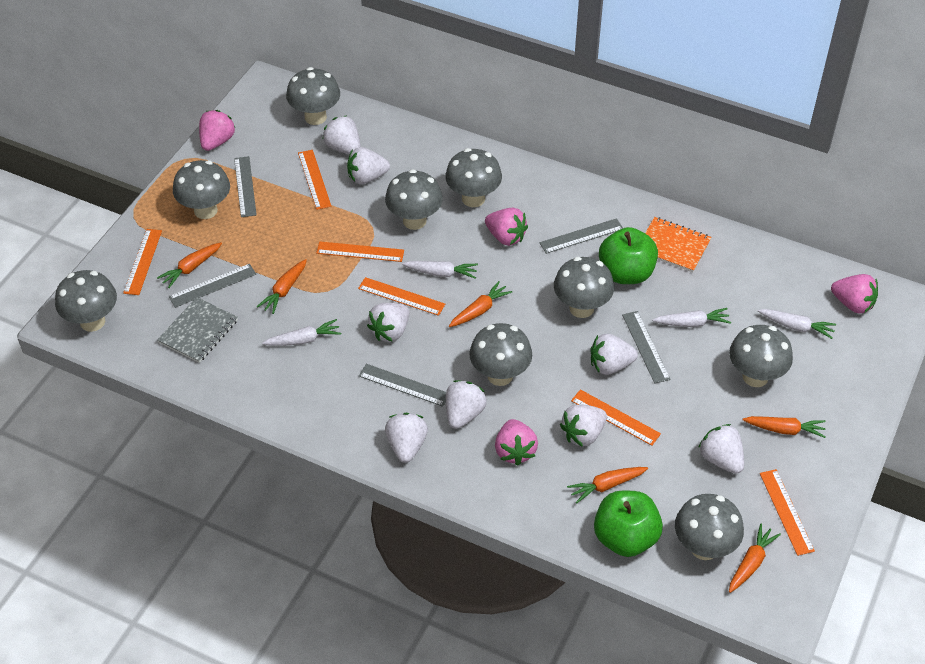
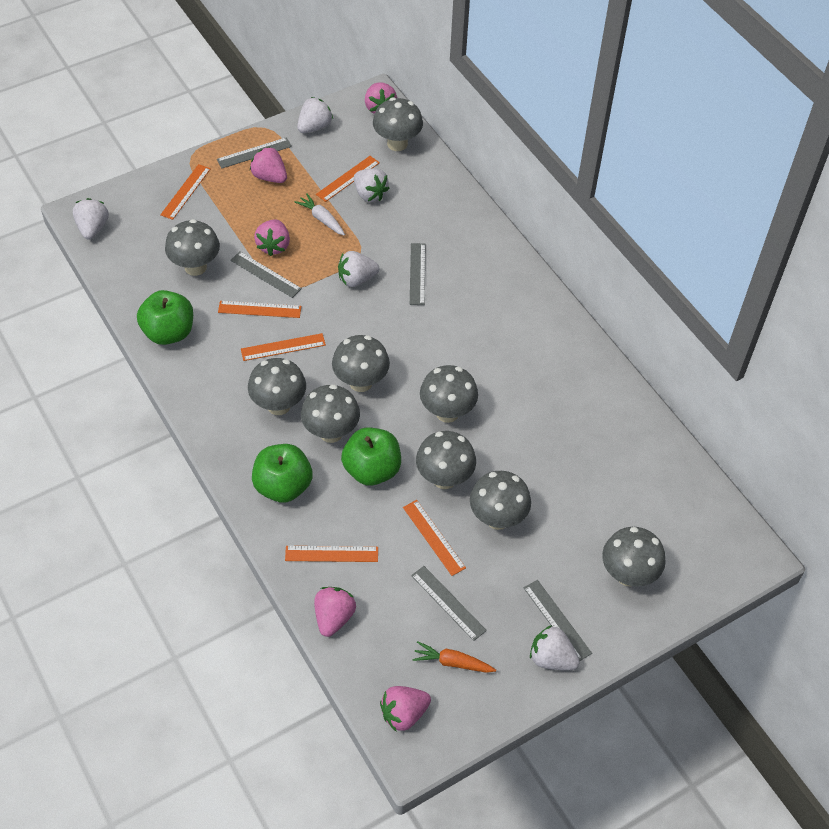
green apple: 2 -> 3
grey notebook: 1 -> 0
orange carrot: 6 -> 1
orange notebook: 1 -> 0
pink strawberry: 4 -> 5
white carrot: 4 -> 1
white strawberry: 8 -> 5

